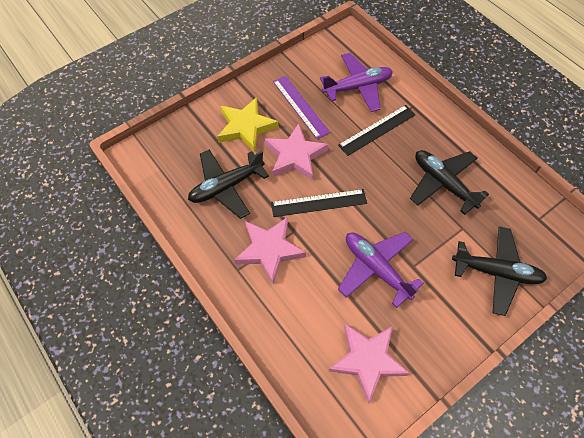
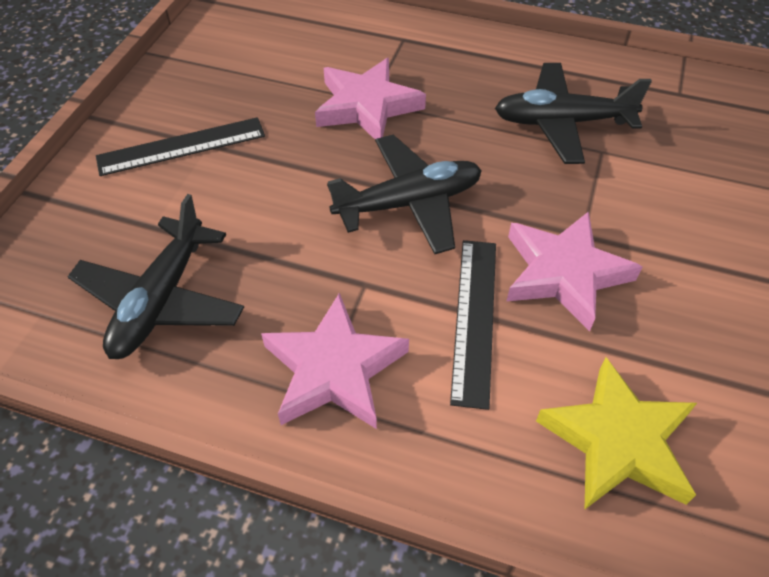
purple plane: 2 -> 0
purple ruler: 1 -> 0

